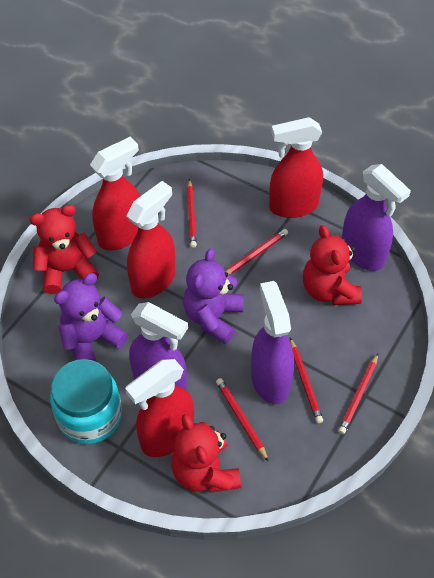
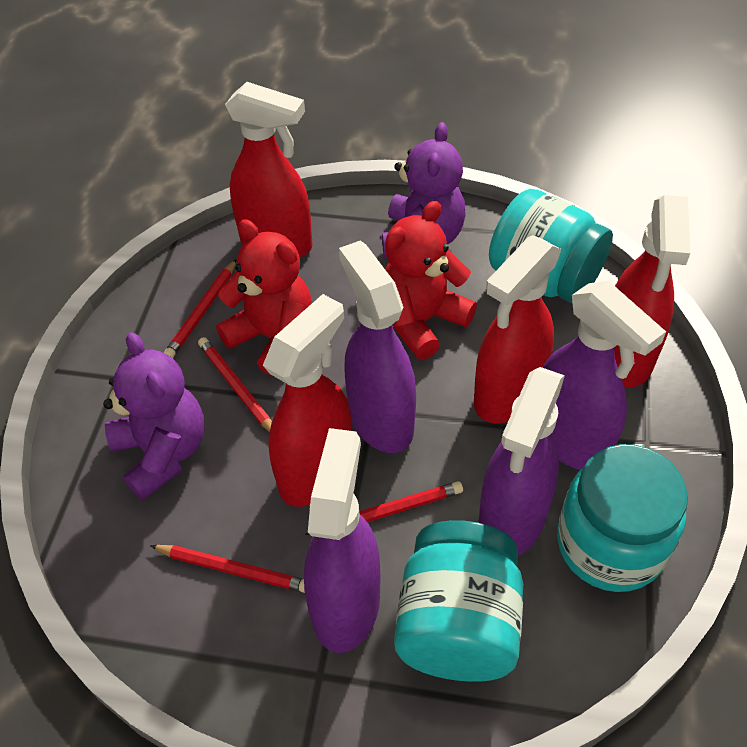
purple spray bottle: 3 -> 4
red pencil: 5 -> 4
red teddy bear: 3 -> 2
turquoise jar: 1 -> 3

